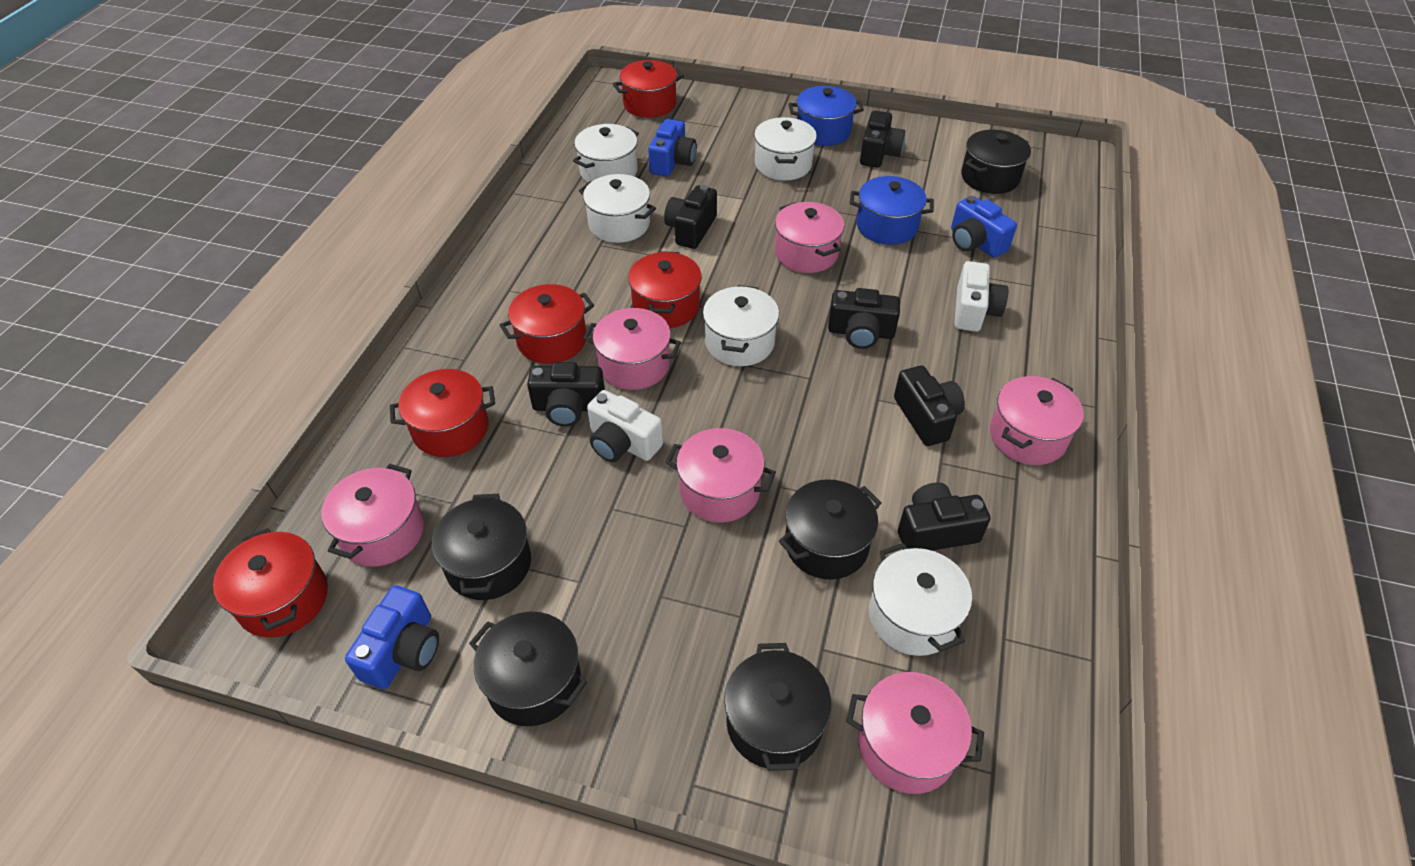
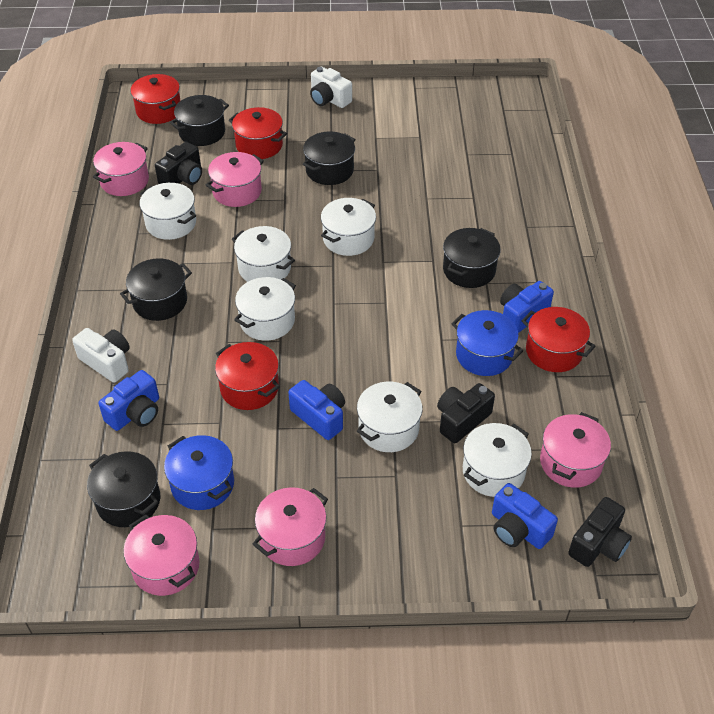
black camera: 6 -> 3
blue camera: 3 -> 4
pink pot: 6 -> 5
red pot: 5 -> 4
white pot: 5 -> 6

